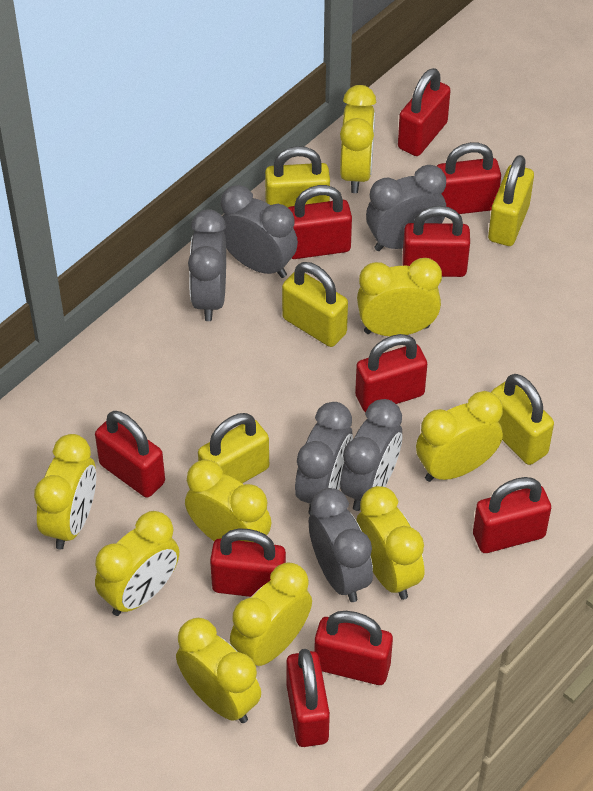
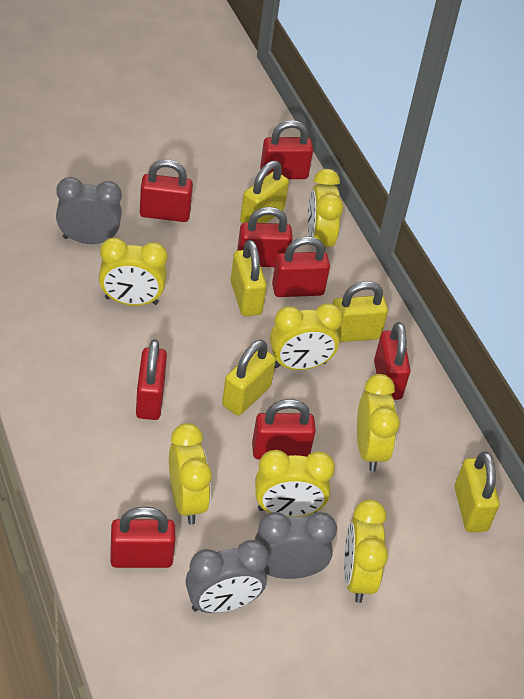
grey clock: 6 -> 3
red padlock: 10 -> 8
yellow clock: 9 -> 7

